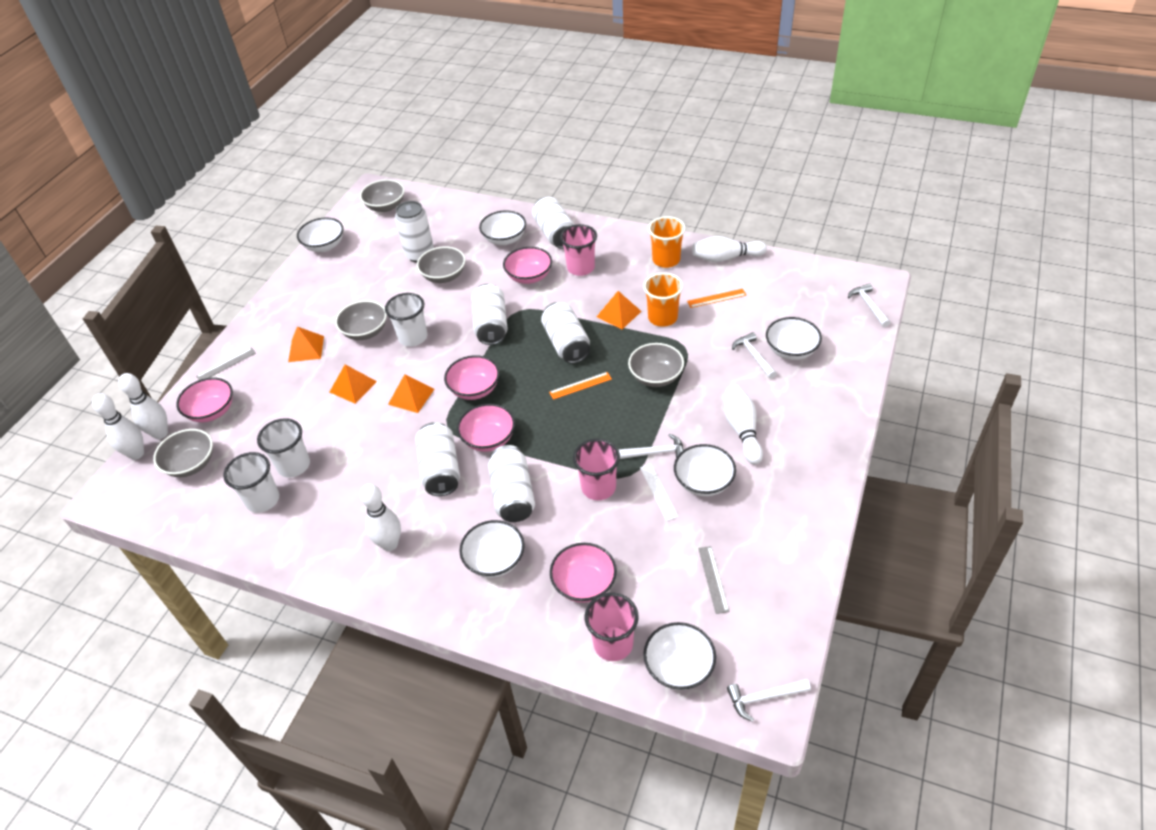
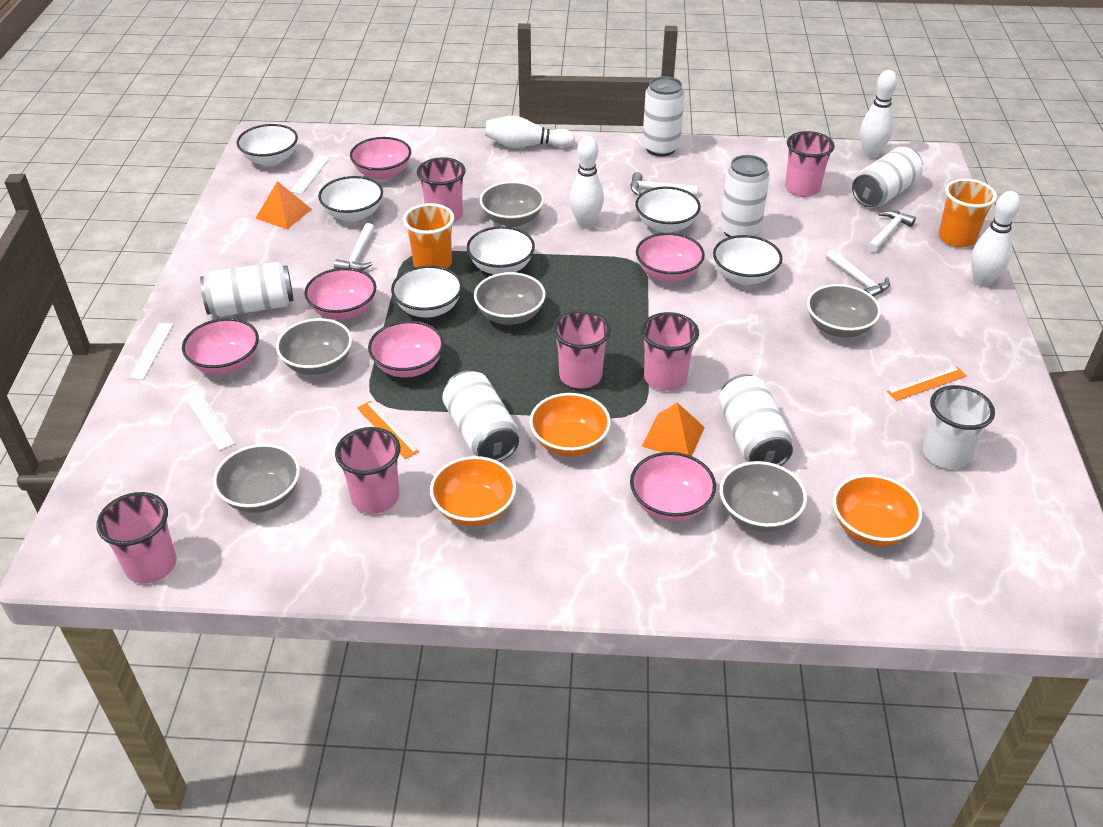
grey bowl: 5 -> 6
grey ruler: 2 -> 0
orange bowl: 0 -> 3
orange pyramid: 4 -> 2
pink bowl: 5 -> 6
pink cup: 3 -> 6
white bowling pin: 5 -> 4
white cup: 3 -> 1
white ruler: 1 -> 3

